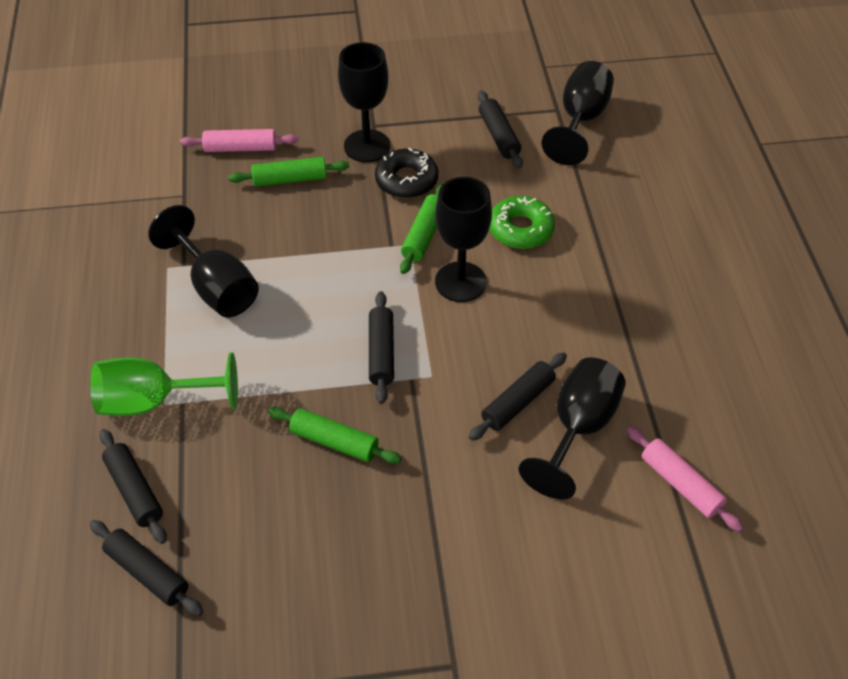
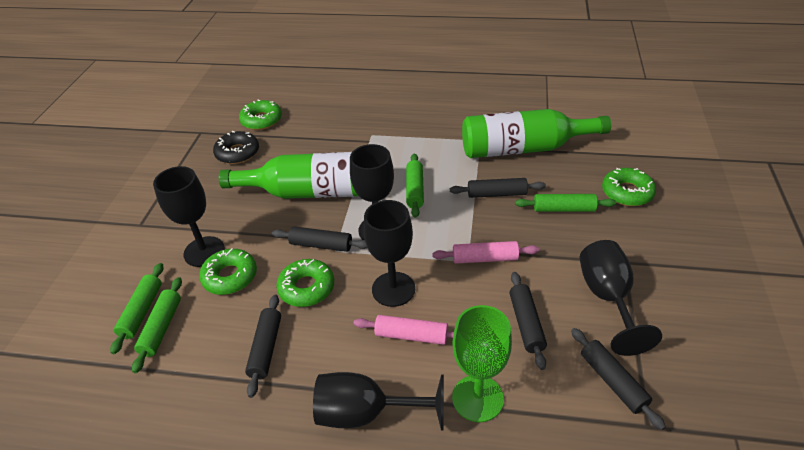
green bottle: 0 -> 2
green donut: 1 -> 4
green rolling pin: 3 -> 4

